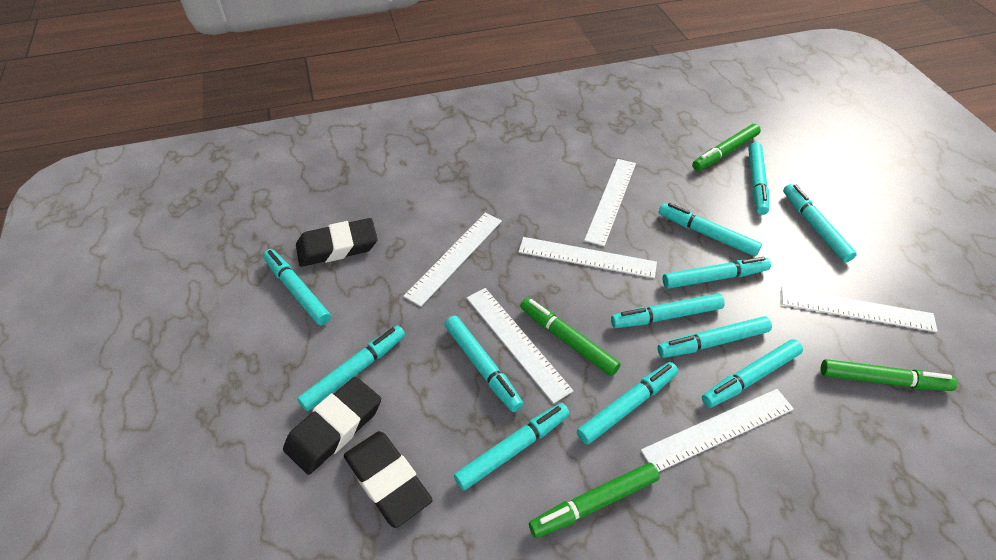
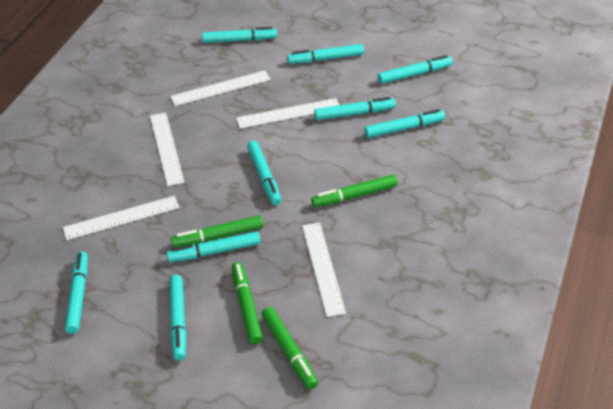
black eraser: 3 -> 0
turquoise marker: 12 -> 9
white ruler: 6 -> 5

